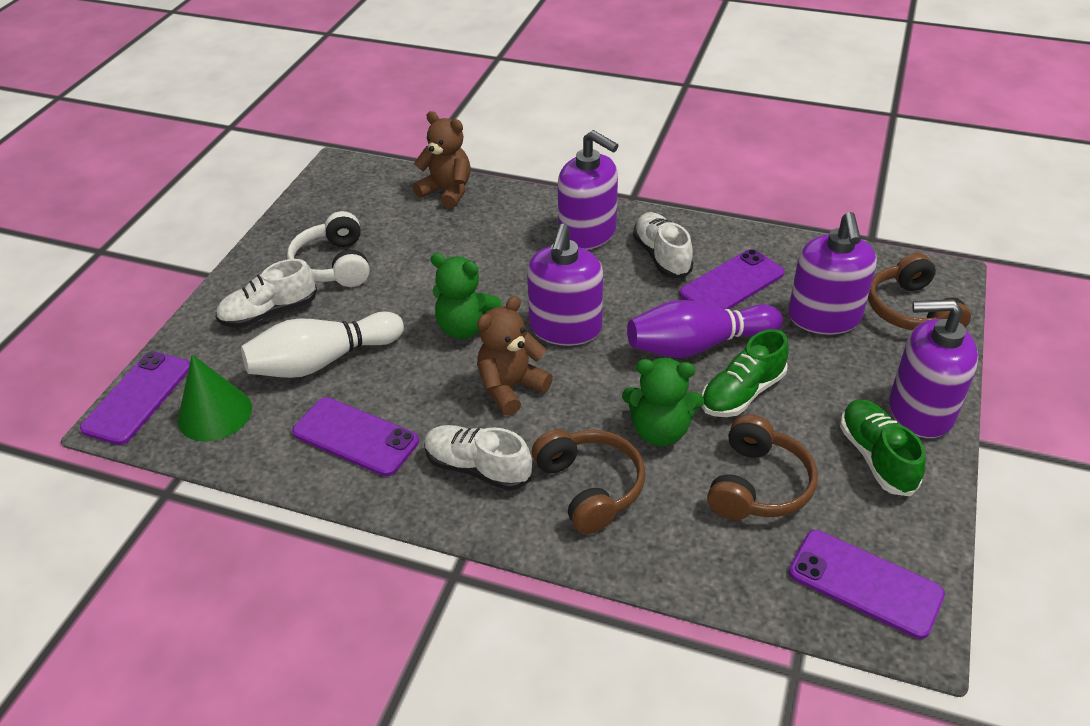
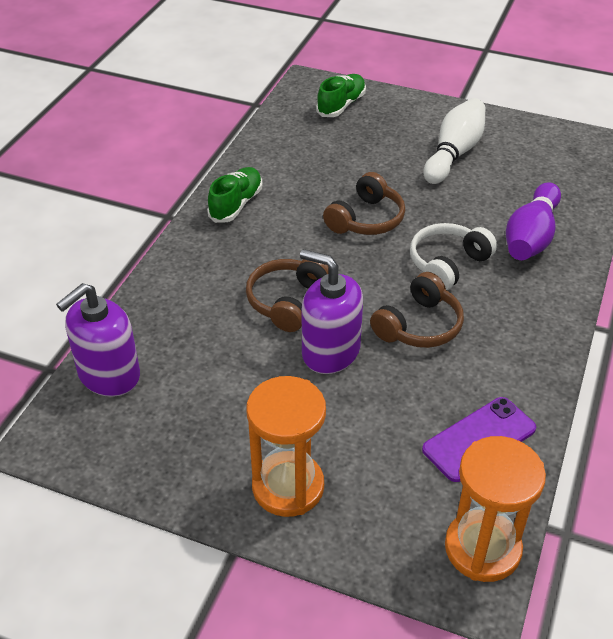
brown teddy bear: 2 -> 0
green cone: 1 -> 0
green teddy bear: 2 -> 0
orange hourglass: 0 -> 2
purple phone: 4 -> 1
purple soap dispenser: 4 -> 2
white shoe: 3 -> 0

